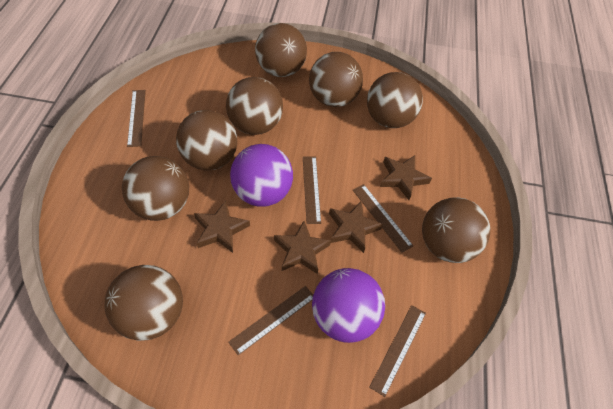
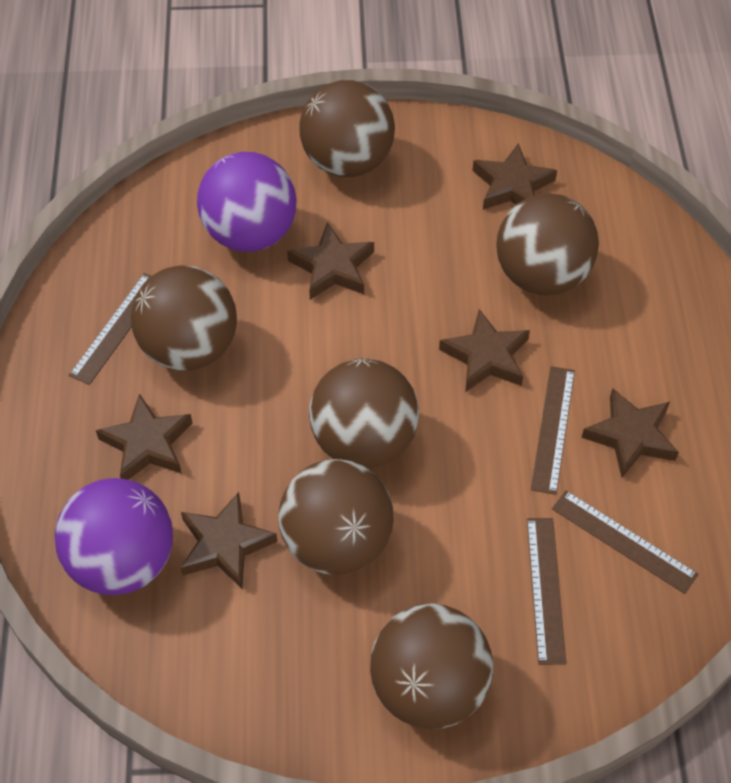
brown ball: 8 -> 6
brown ruler: 5 -> 4
brown star: 4 -> 6

